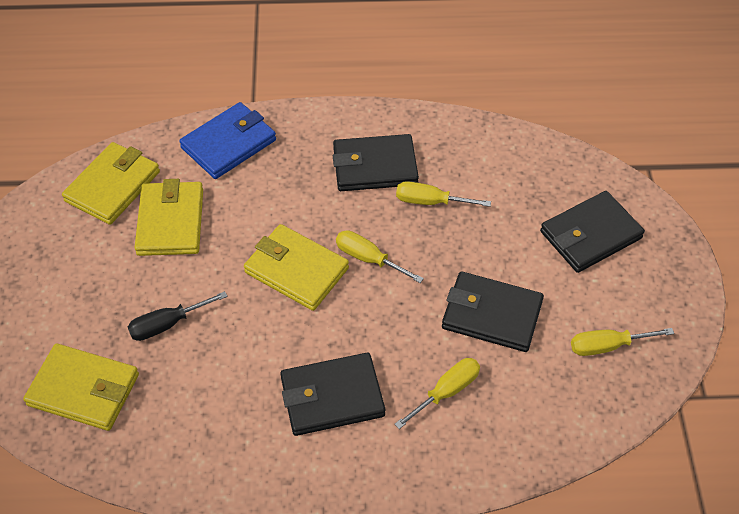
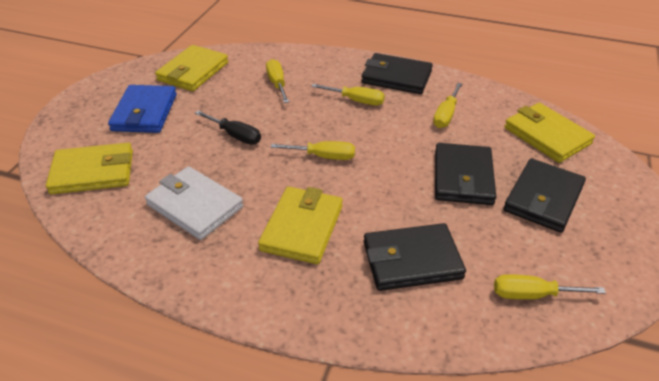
white wallet: 0 -> 1
yellow screwdriver: 4 -> 5

